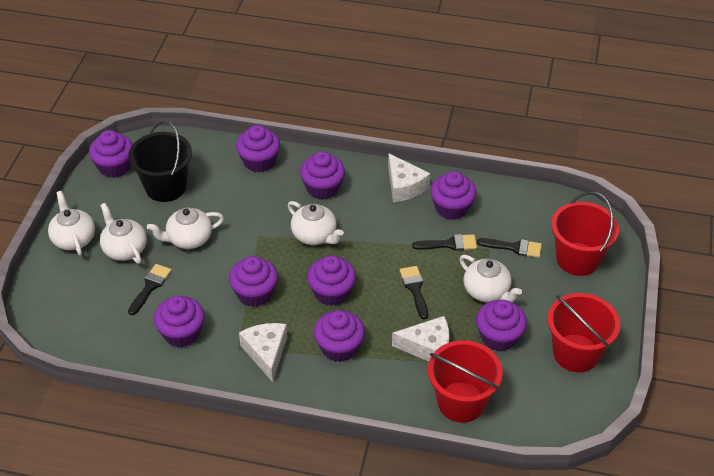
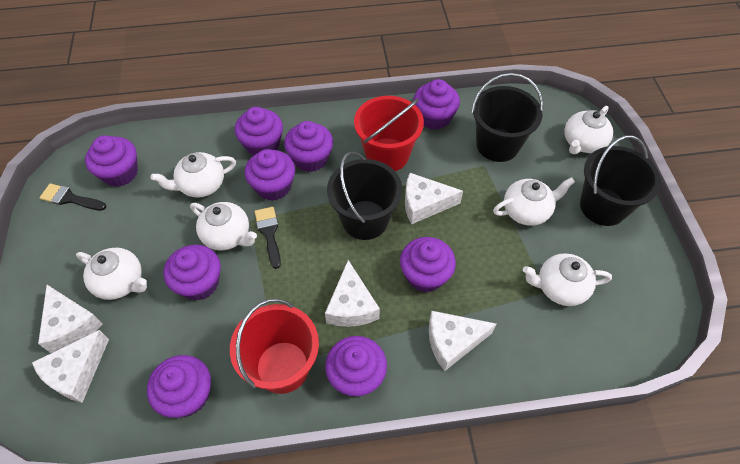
black brush: 4 -> 2
black bucket: 1 -> 3
red bucket: 3 -> 2
white cheese: 3 -> 5
white teapot: 5 -> 6

